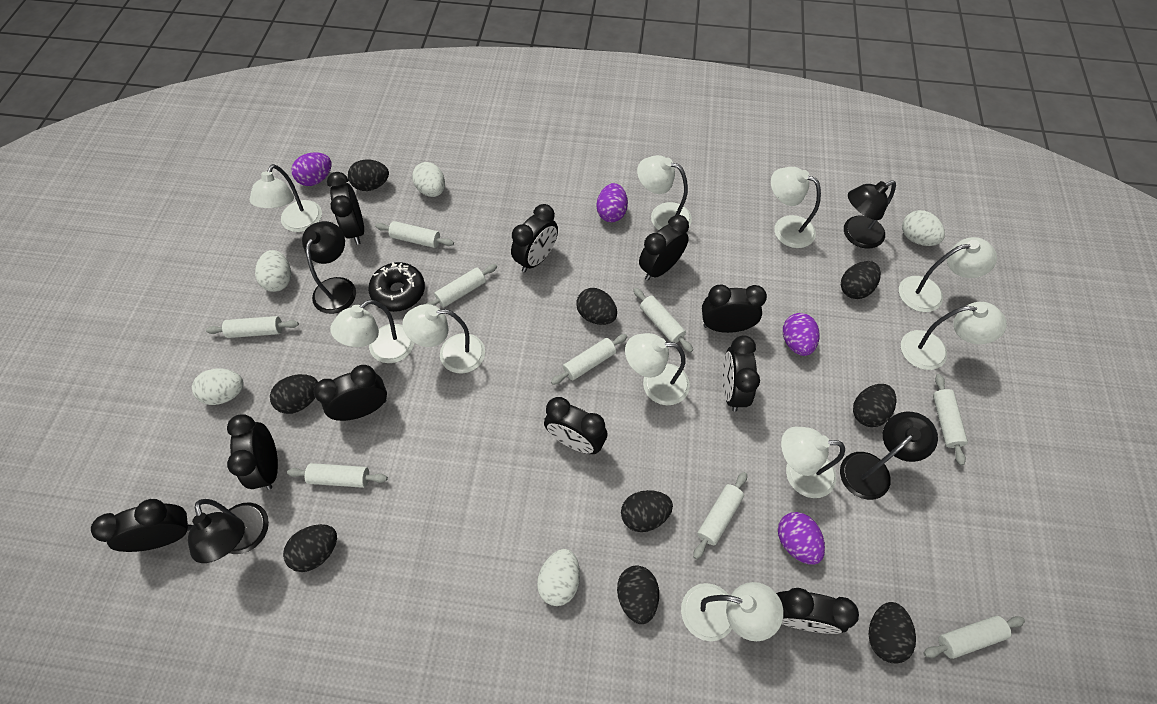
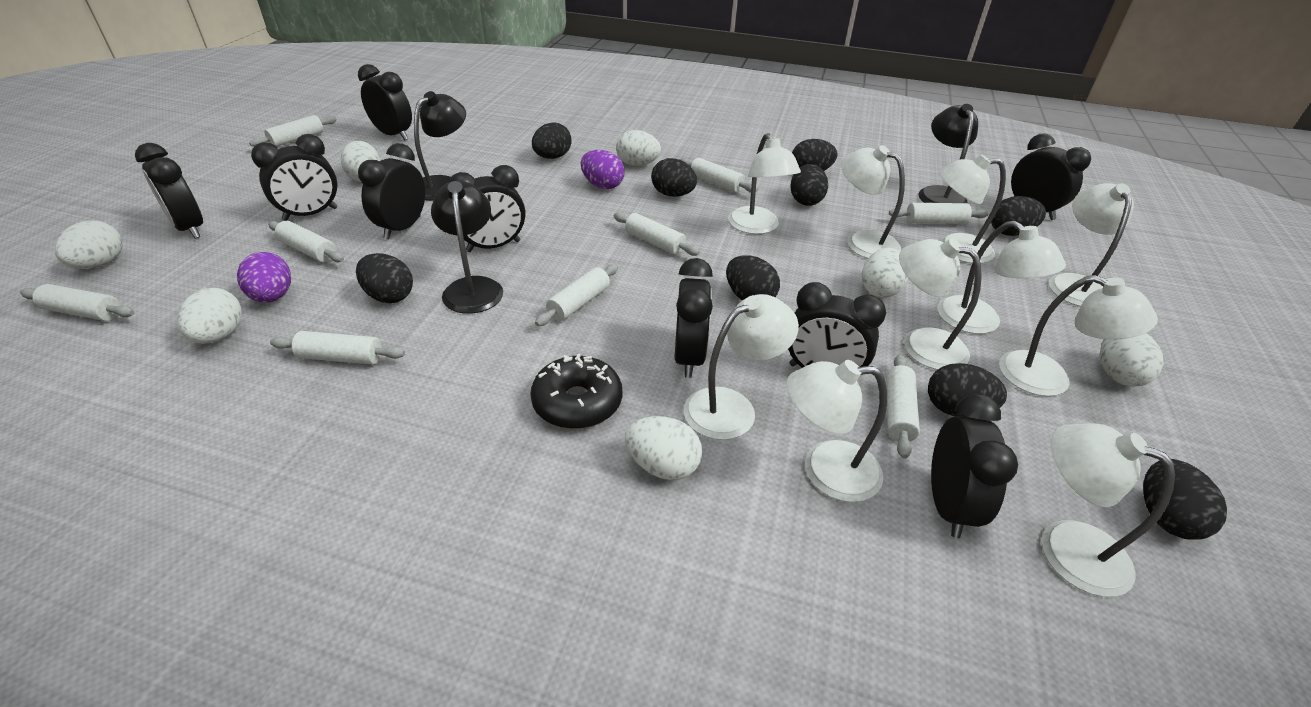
black clock: 10 -> 9
black lamp: 4 -> 3
purple egg: 4 -> 2
white egg: 5 -> 7

